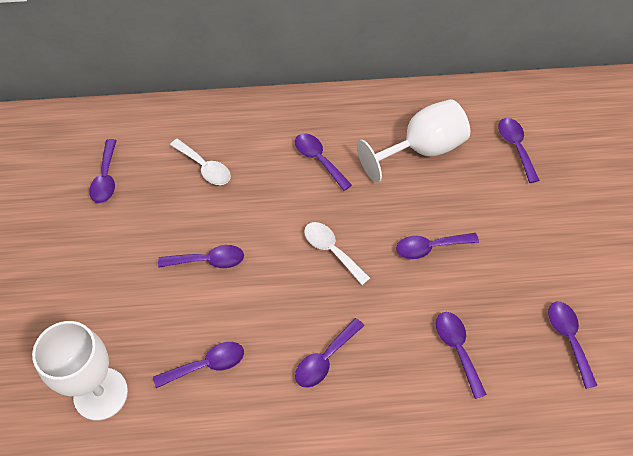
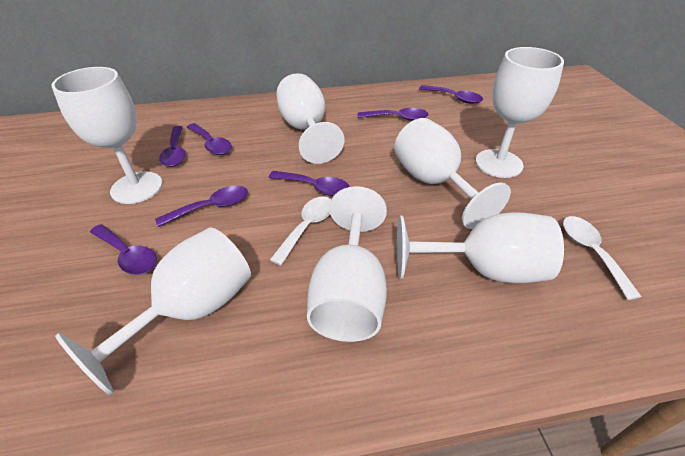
purple spoon: 9 -> 7
white goblet: 2 -> 7

